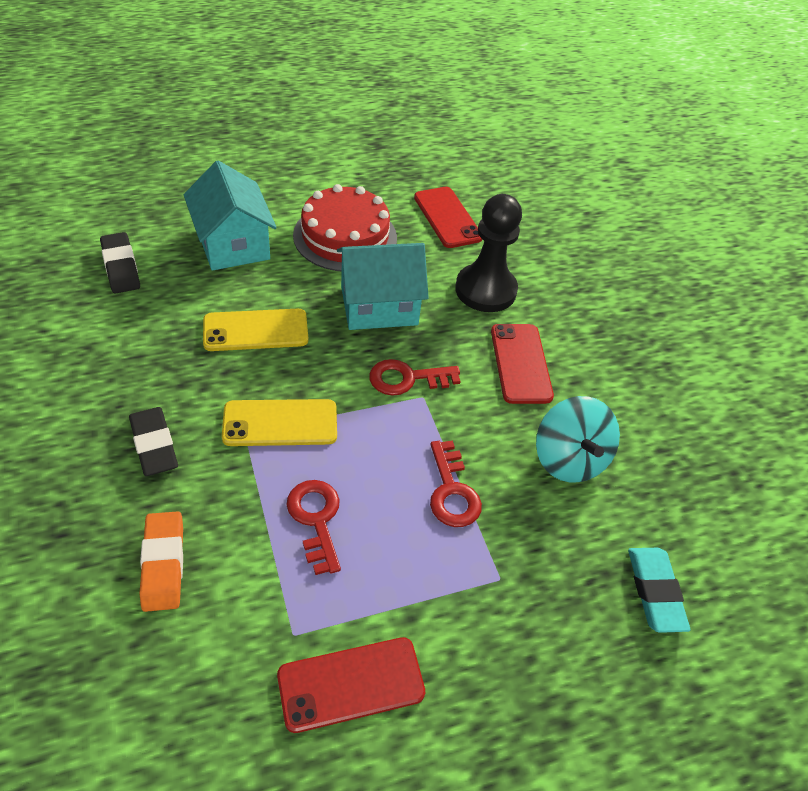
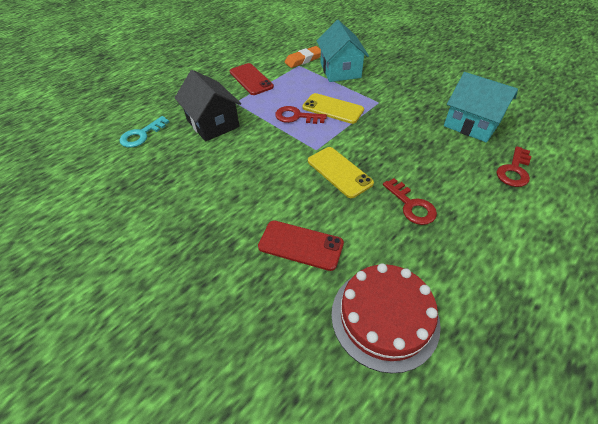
black eraser: 2 -> 0
black house: 0 -> 1
black pawn: 1 -> 0
red phone: 3 -> 2
turquoise eraser: 1 -> 0
turquoise key: 0 -> 1
turquoise spinning top: 1 -> 0

